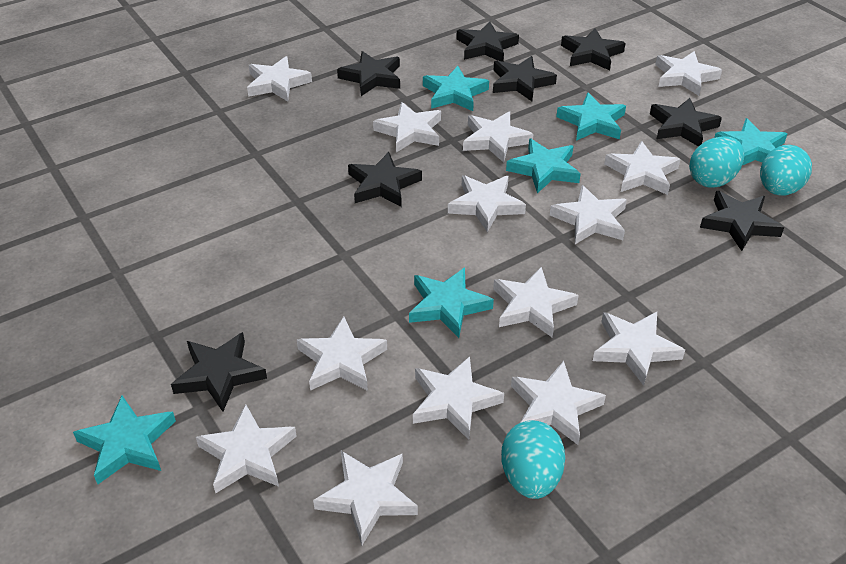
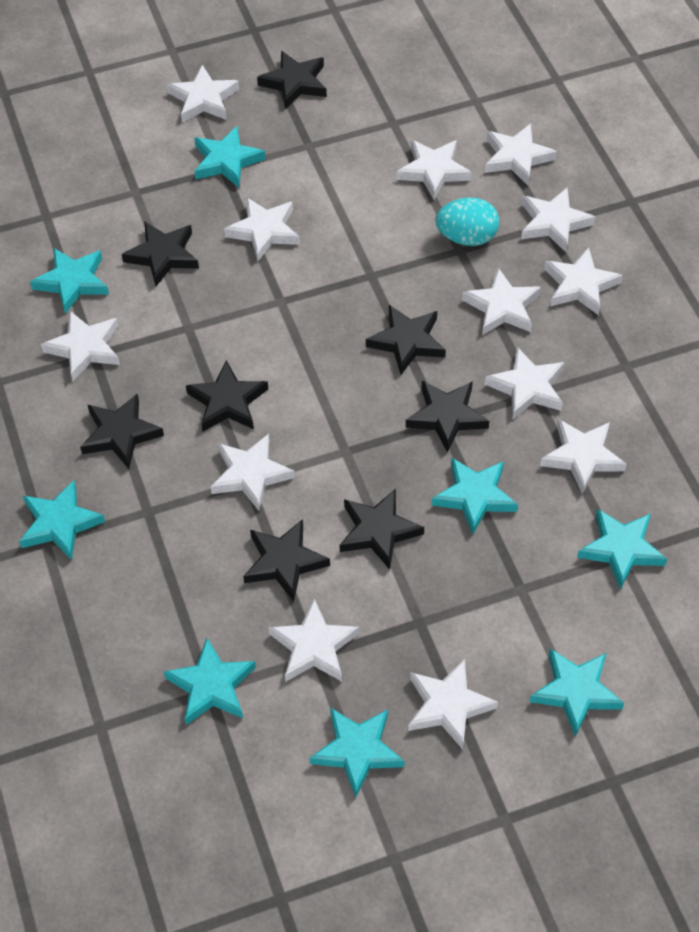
turquoise egg: 3 -> 1
turquoise star: 6 -> 8
white star: 14 -> 13

